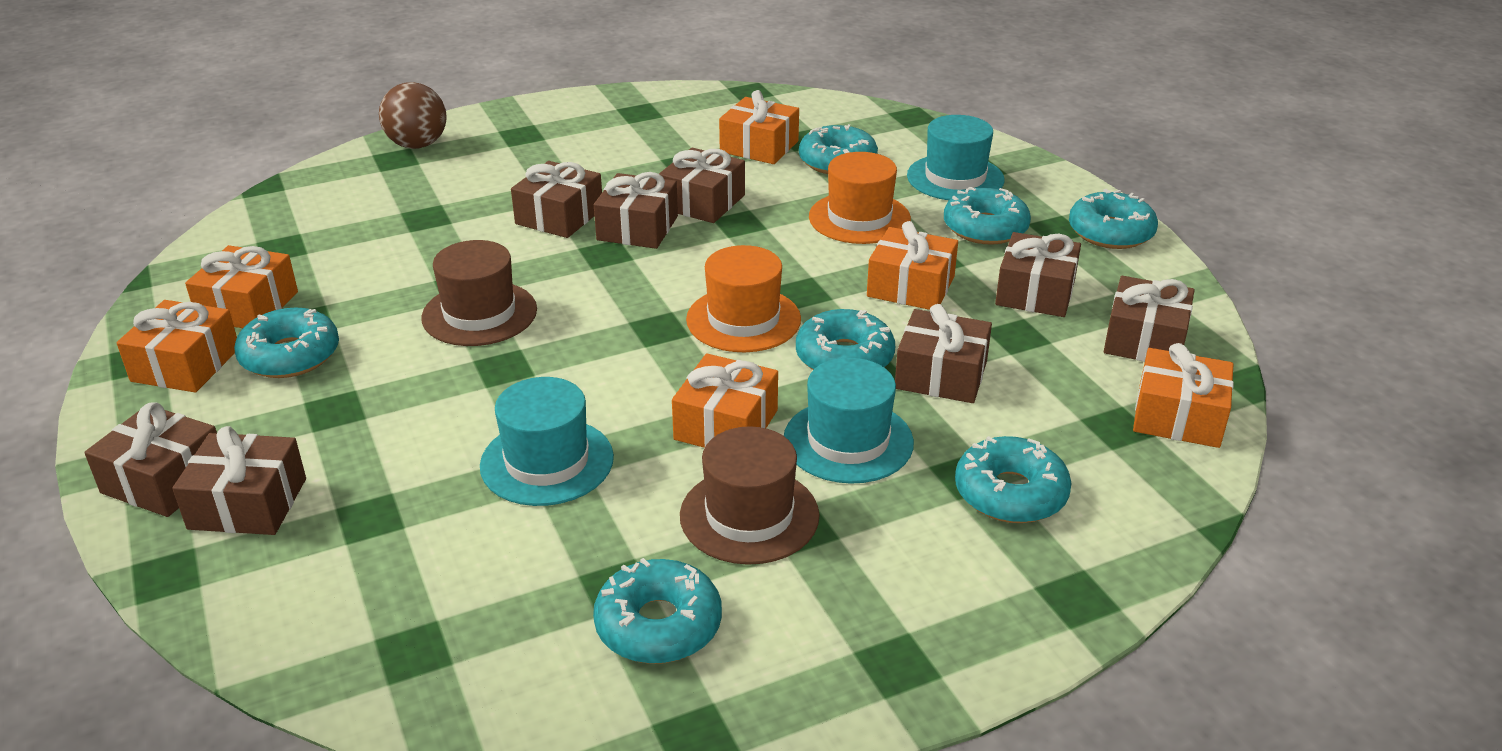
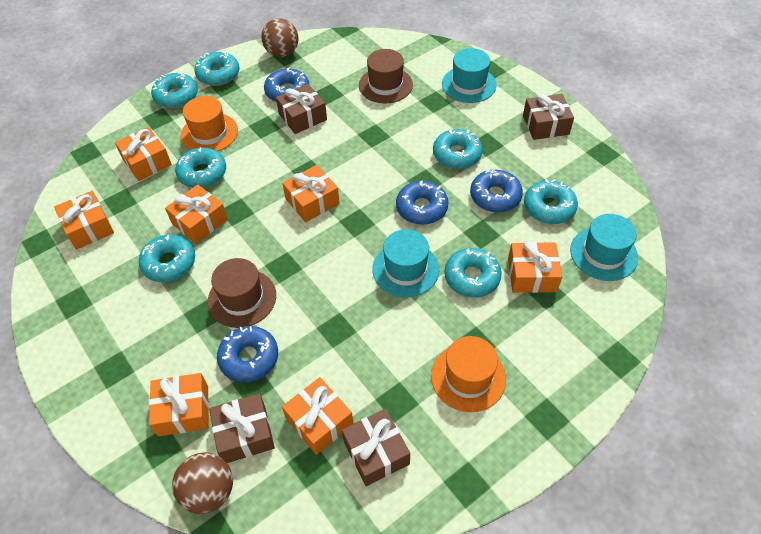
blue donut: 0 -> 4
brown ball: 1 -> 2
brown gift: 8 -> 4
orange gift: 6 -> 7

